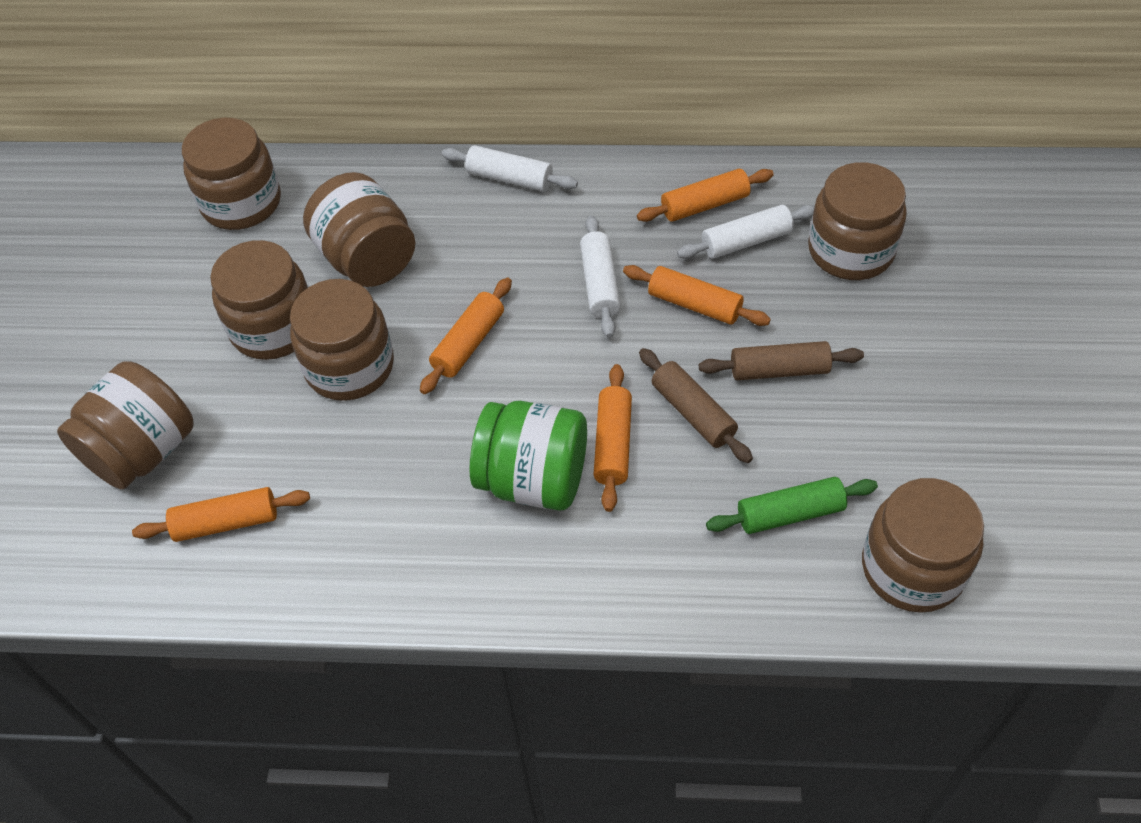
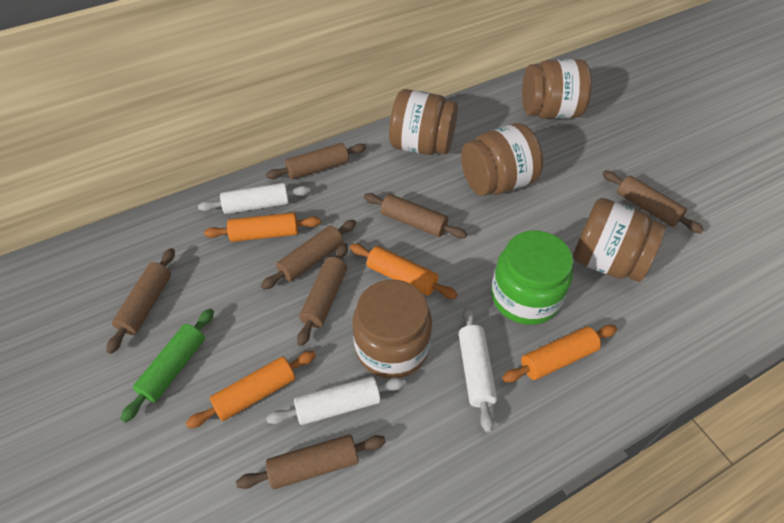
brown jar: 7 -> 5
brown rolling pin: 2 -> 7
orange rolling pin: 5 -> 4

